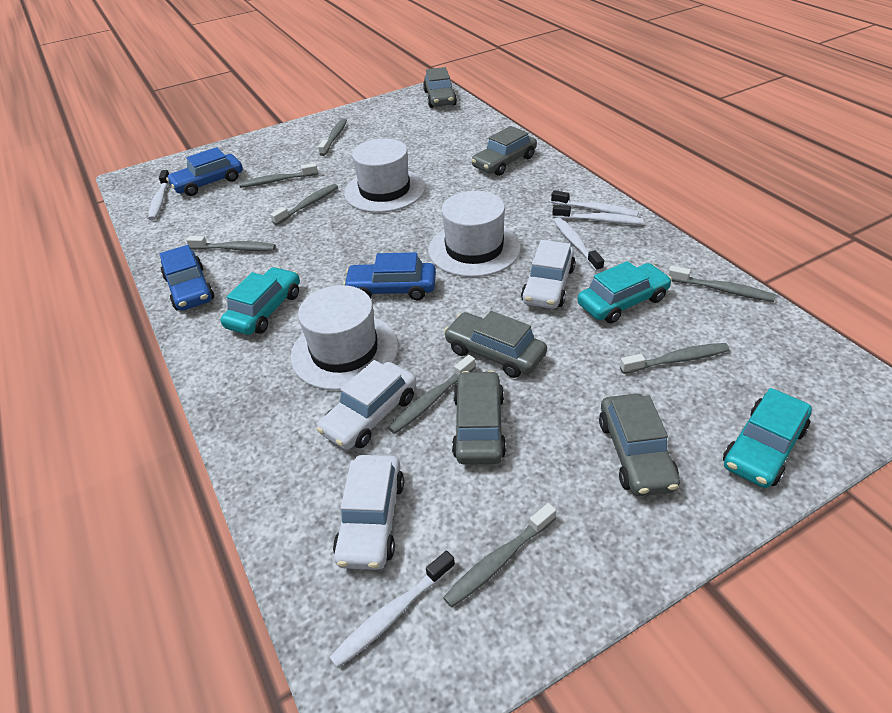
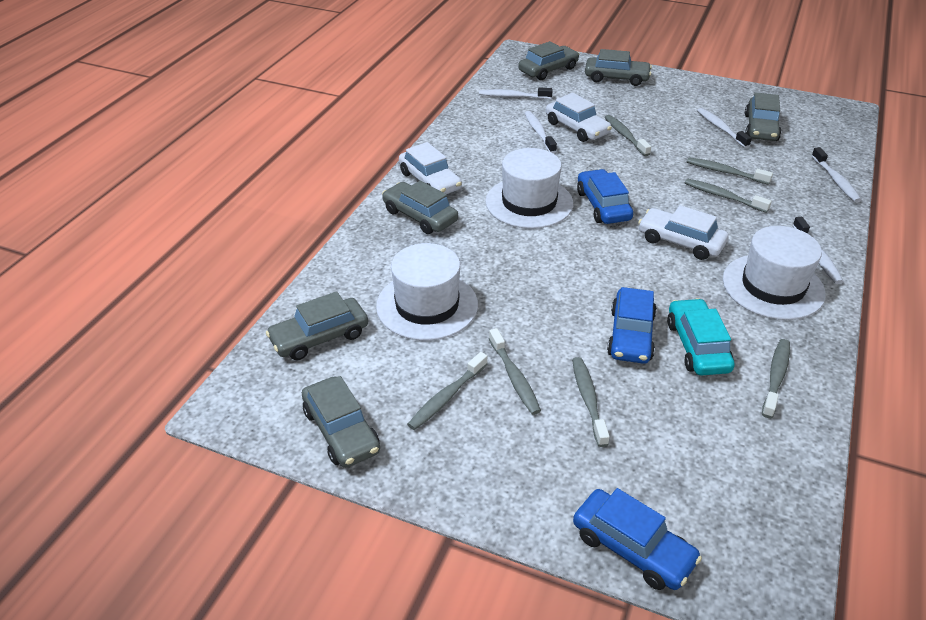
grey car: 5 -> 6
grey toothbrush: 8 -> 7
turquoise car: 3 -> 1

